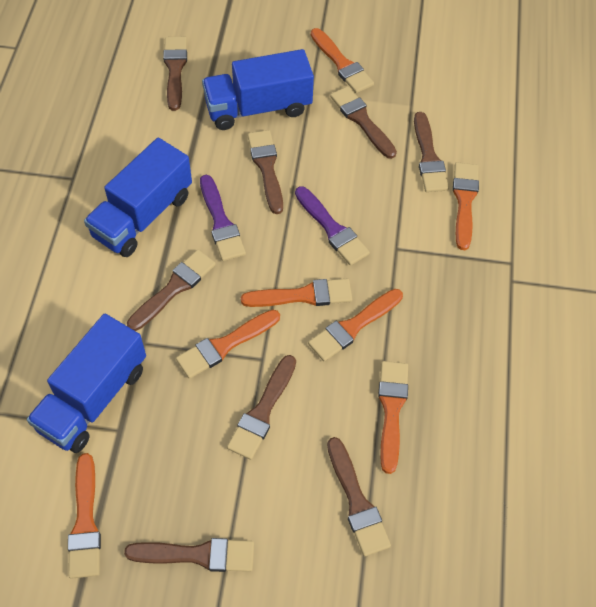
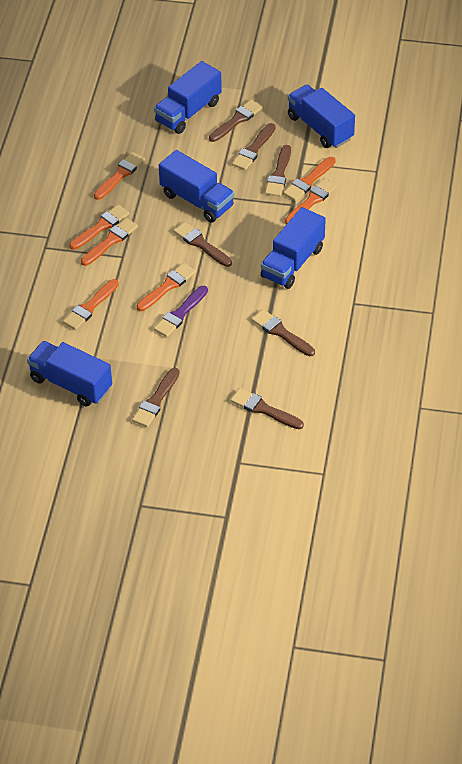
blue truck: 3 -> 5
brown brush: 8 -> 7
purple brush: 2 -> 1

